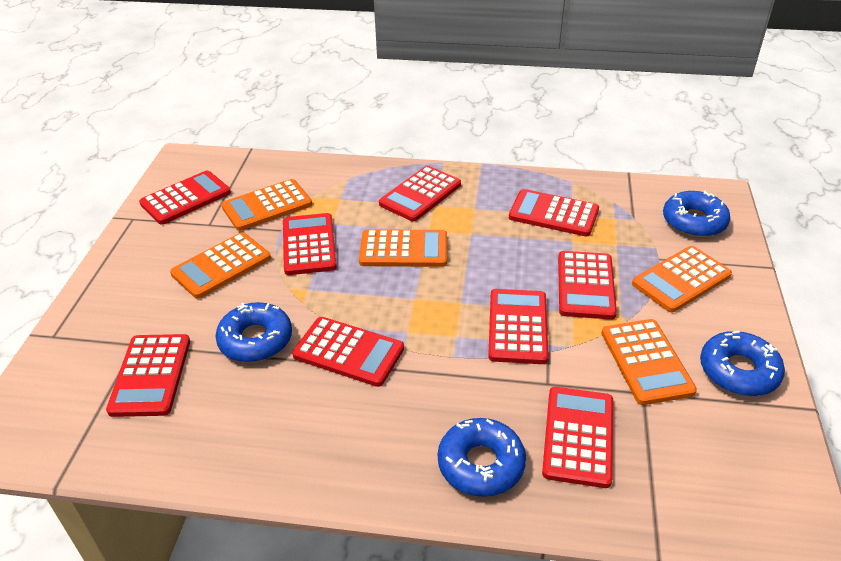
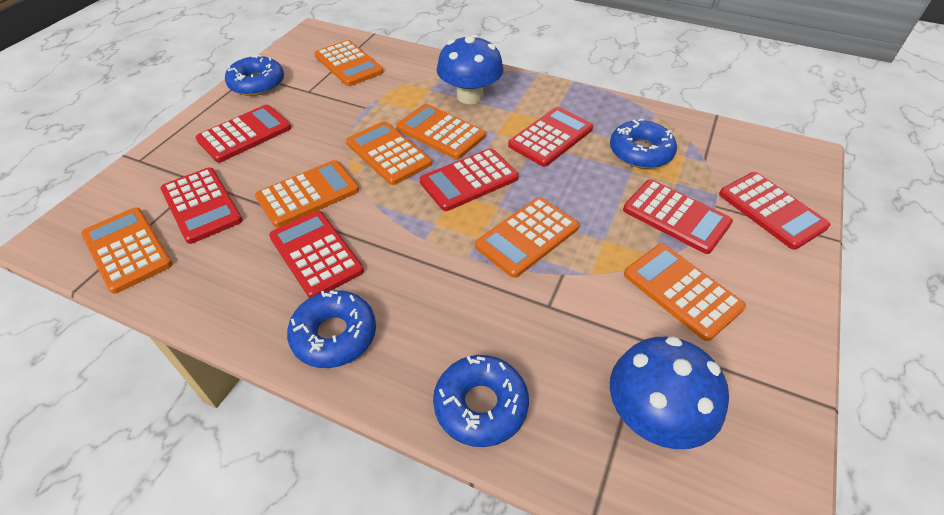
blue mushroom: 0 -> 2
orange calculator: 5 -> 7
red calculator: 9 -> 7

